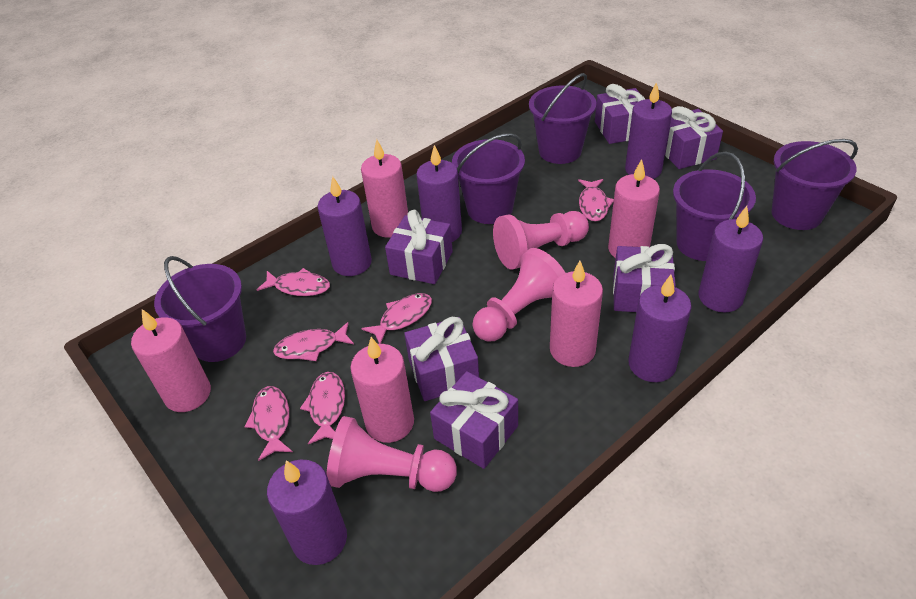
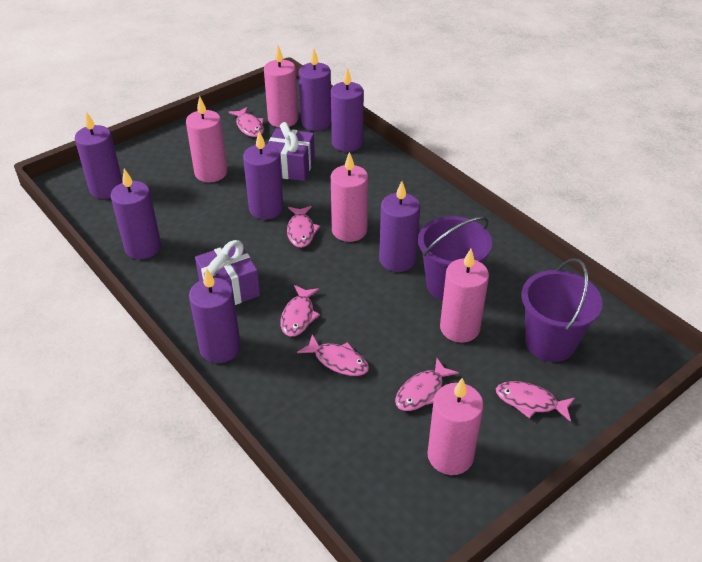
pink pawn: 3 -> 0
purple bucket: 5 -> 2
purple candle: 6 -> 7
purple gift: 6 -> 2

